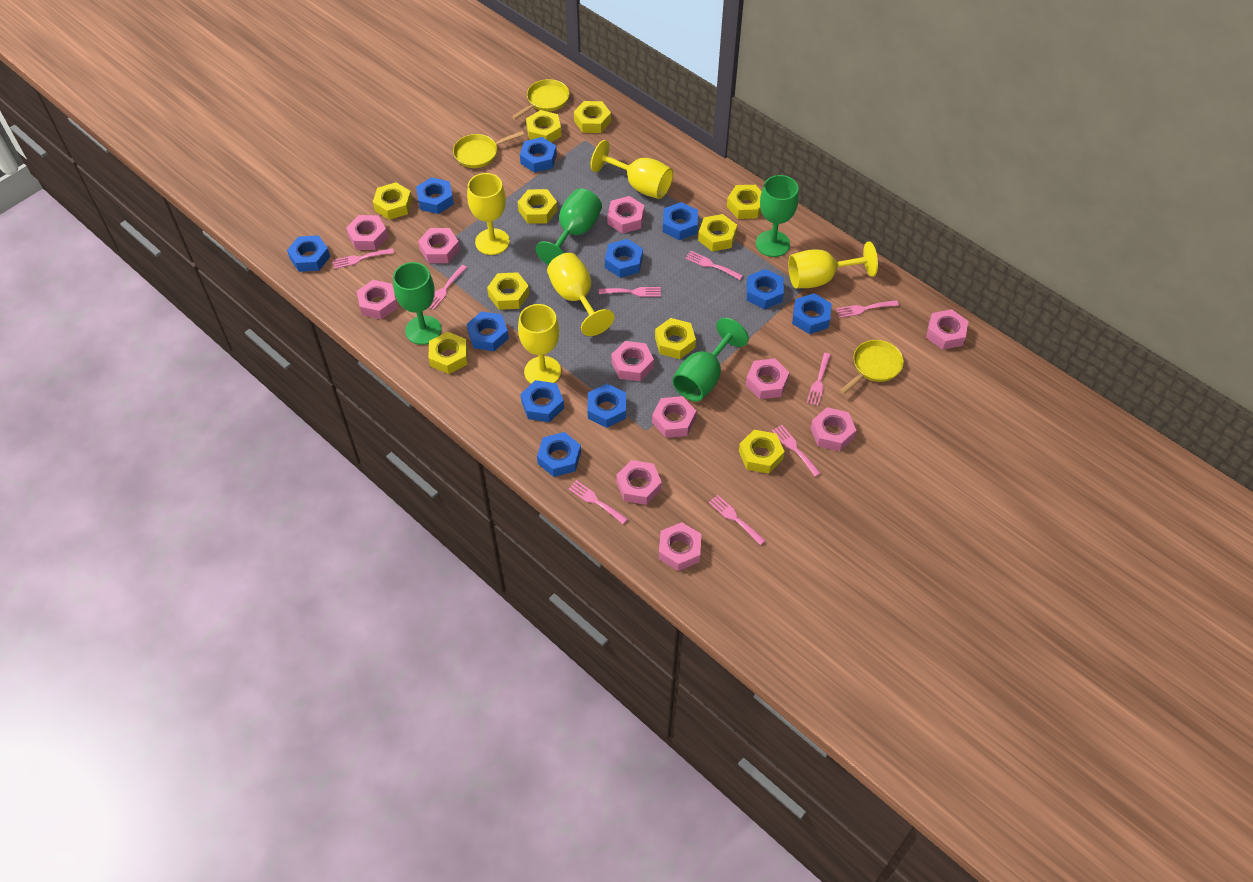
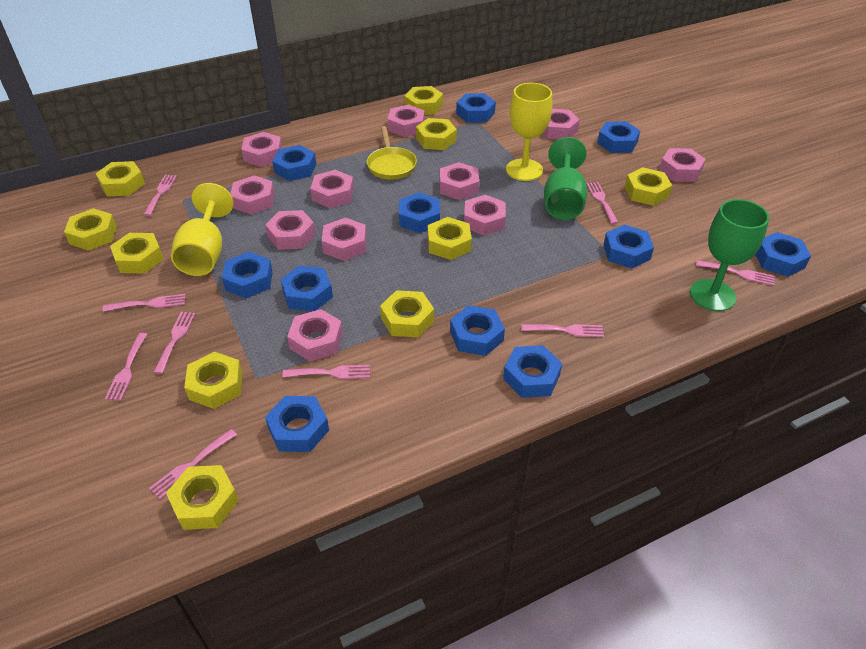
green goblet: 4 -> 2
yellow goblet: 5 -> 2
yellow pan: 3 -> 1

